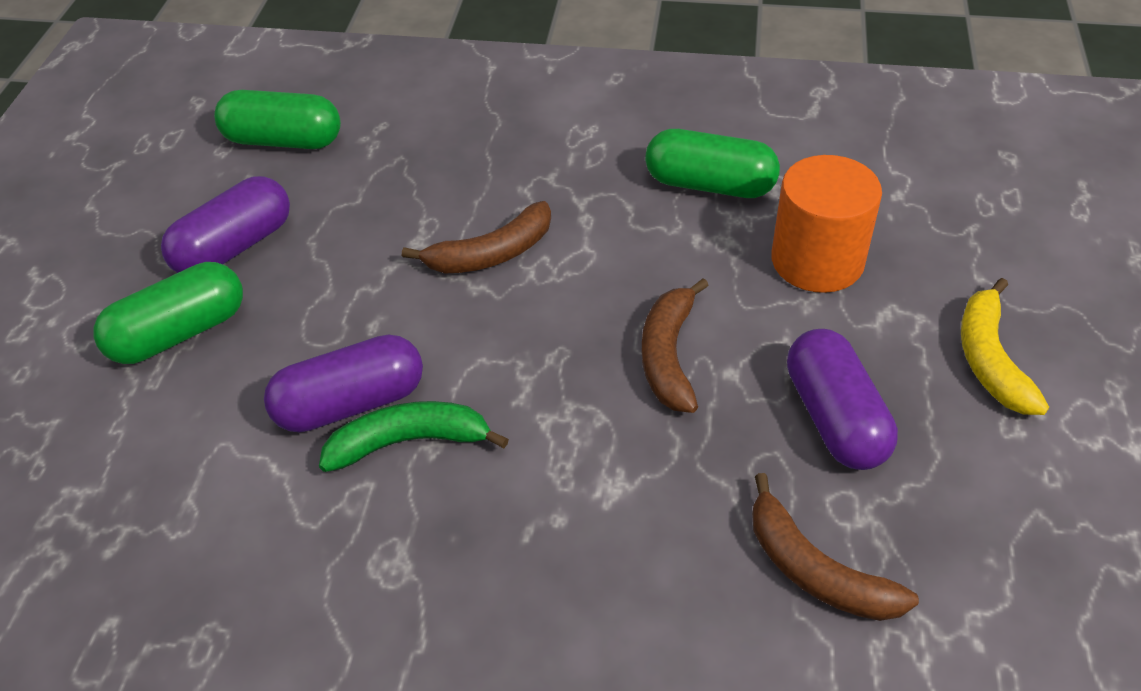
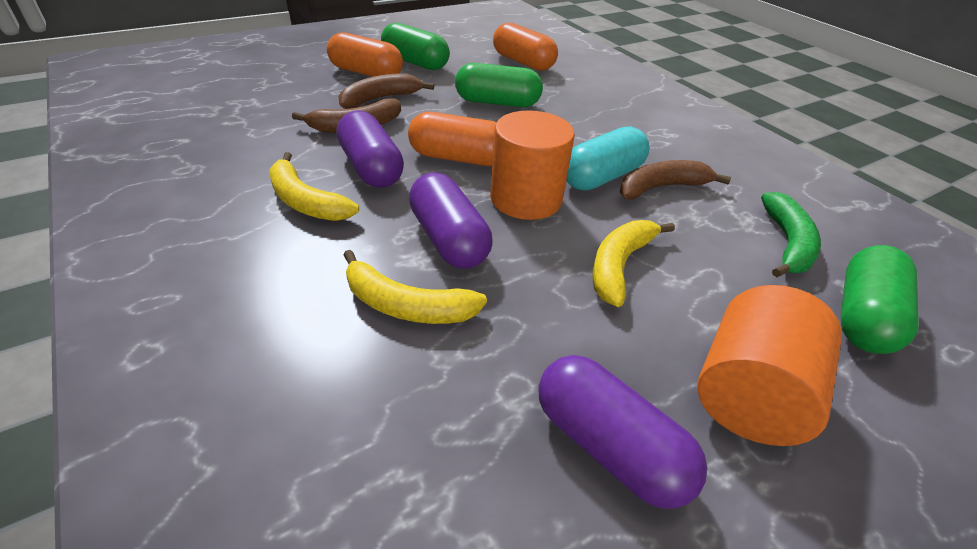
orange capsule: 0 -> 3
orange cylinder: 1 -> 2
turquoise capsule: 0 -> 1
yellow banana: 1 -> 3

